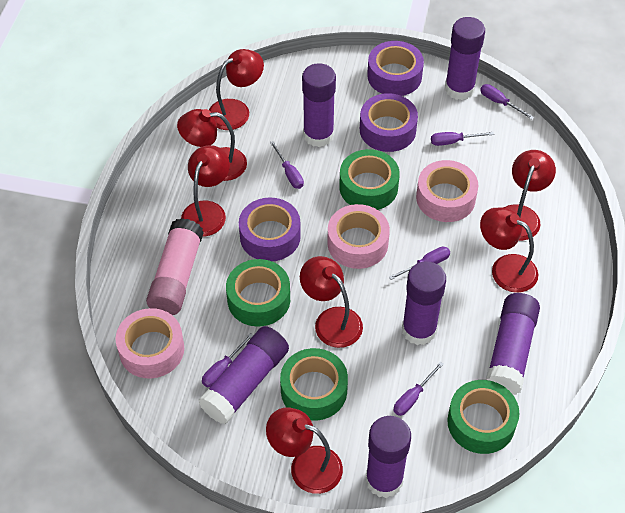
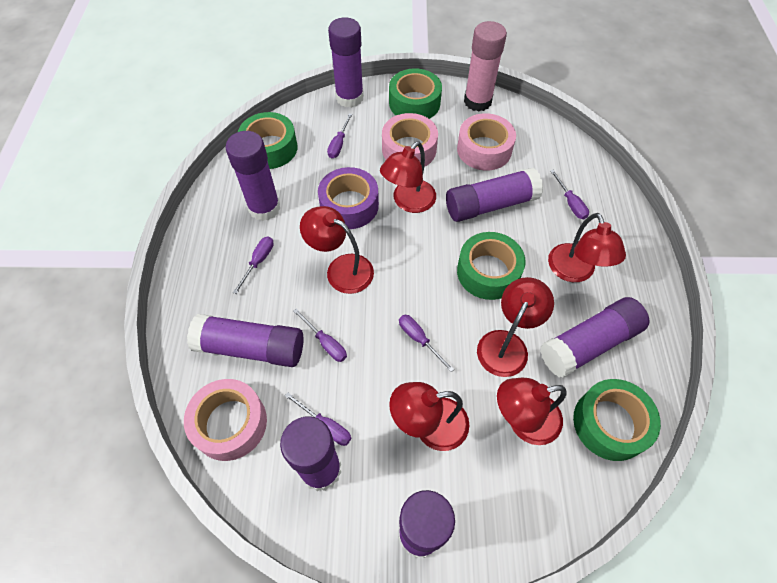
purple glue stick: 6 -> 7
purple tape: 3 -> 1
red lamp: 7 -> 6

